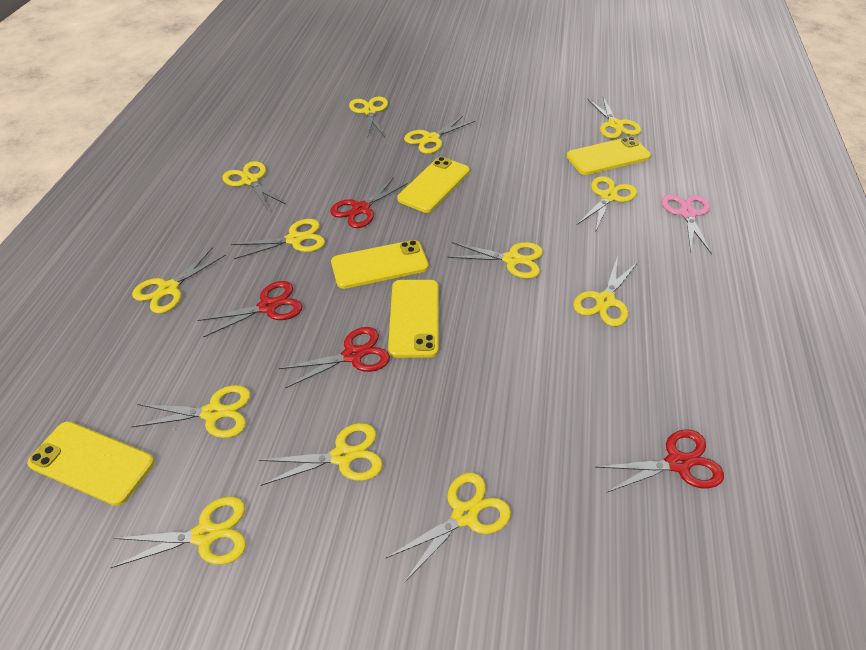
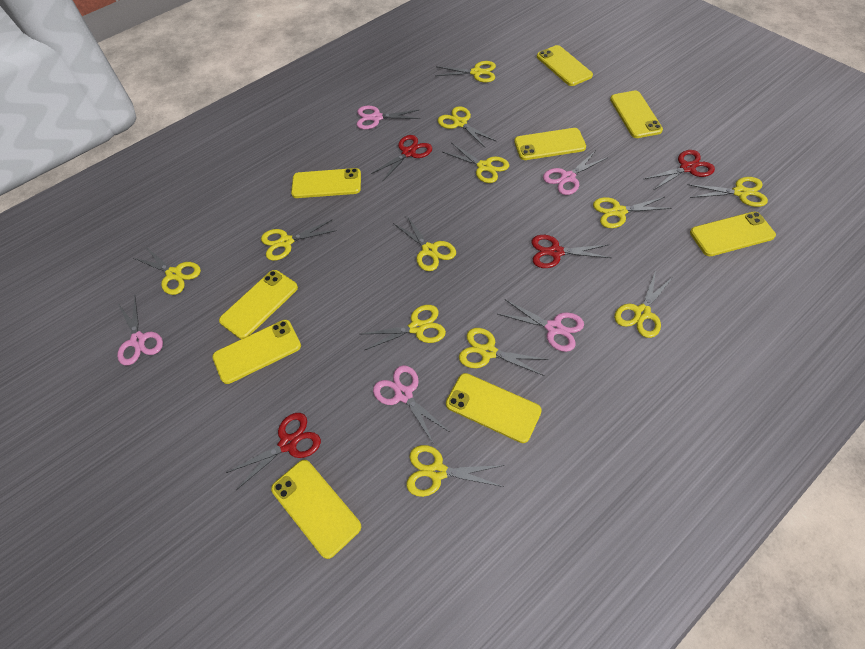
pink scissors: 1 -> 5
yellow phone: 5 -> 9
yellow scissors: 13 -> 12

